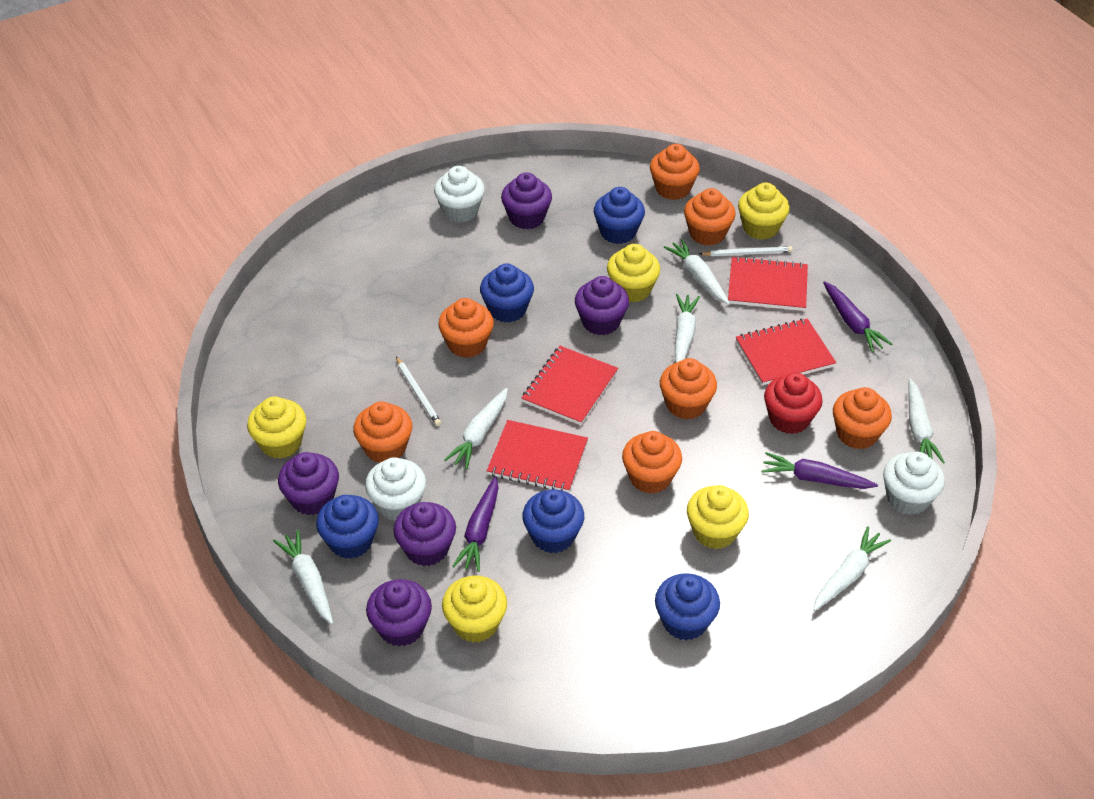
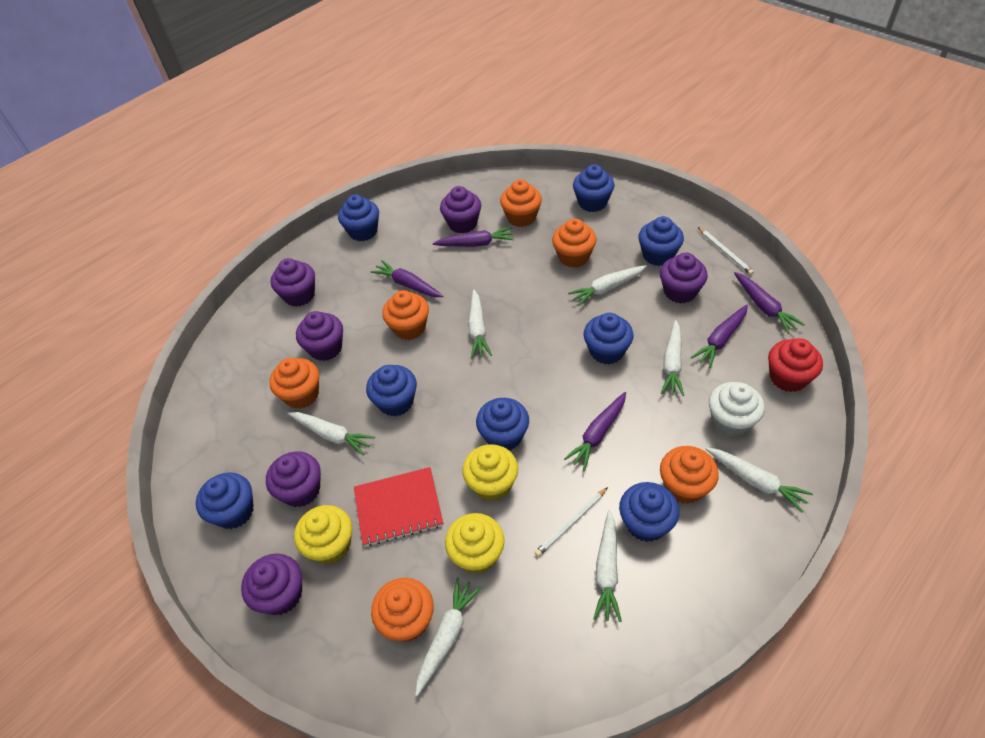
blue cupcake: 5 -> 8
orange cupcake: 7 -> 6
purple carrot: 3 -> 5
purple cupcake: 5 -> 6
red notebook: 4 -> 1
white carrot: 6 -> 7
white cupcake: 3 -> 1
yellow cupcake: 5 -> 3

